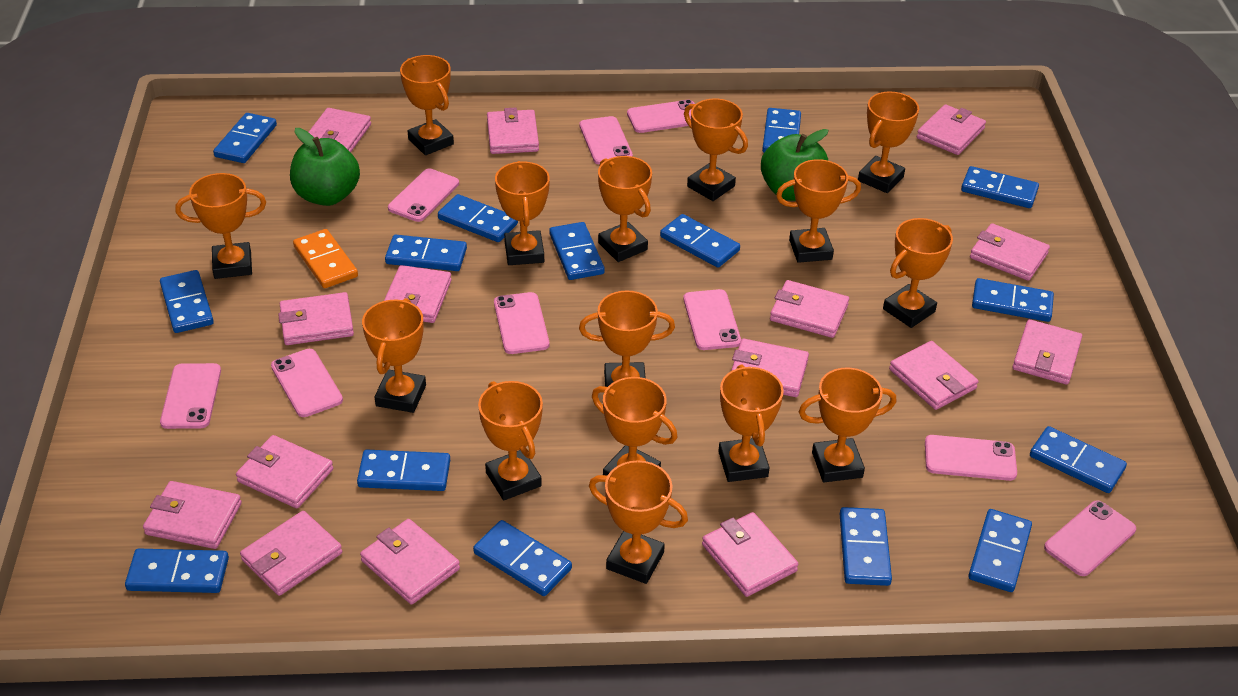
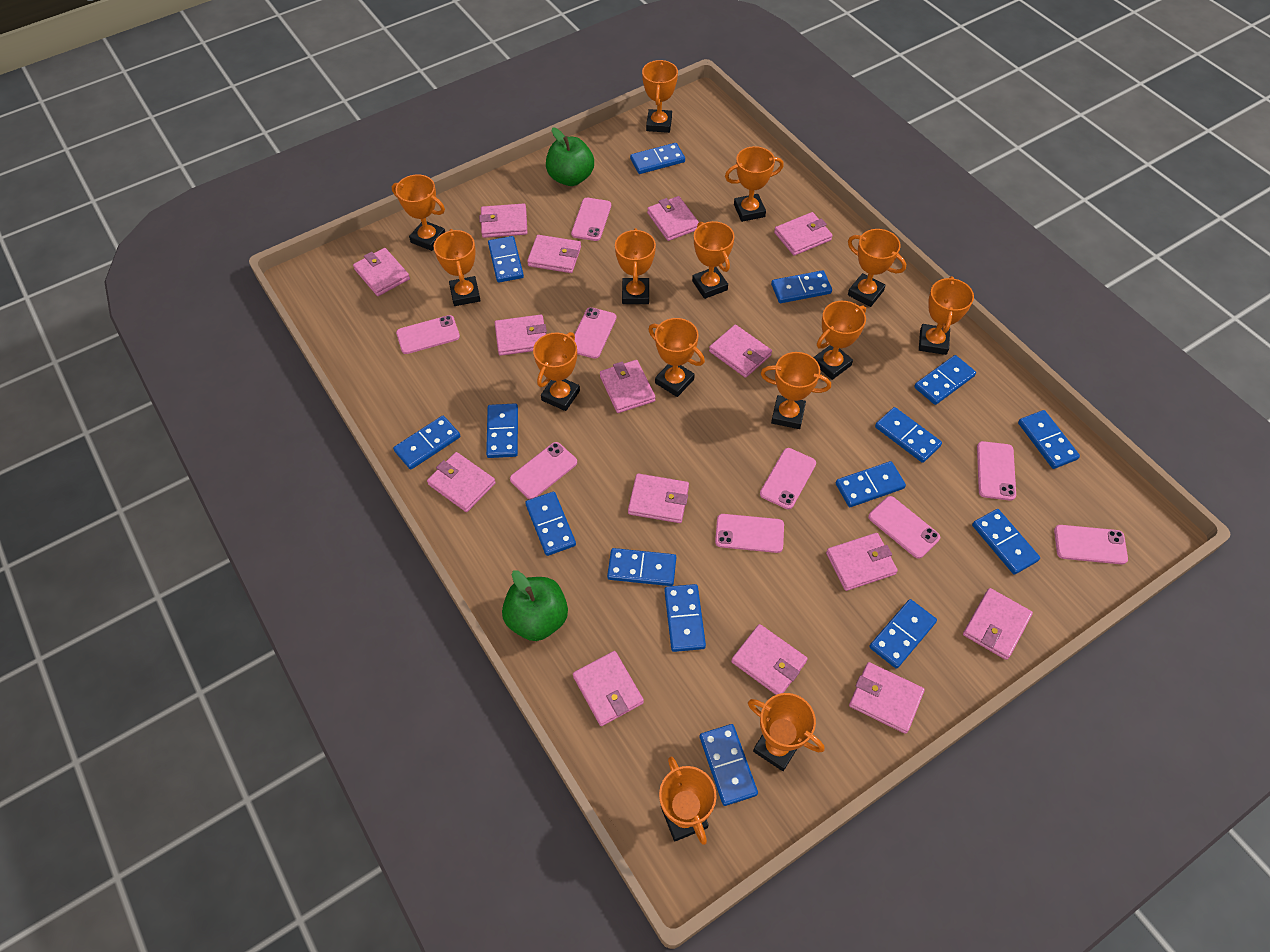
orange domino: 1 -> 0
orange trophy: 15 -> 14

